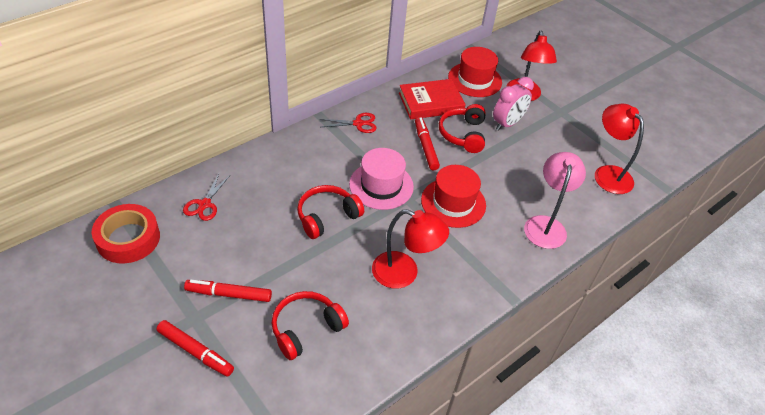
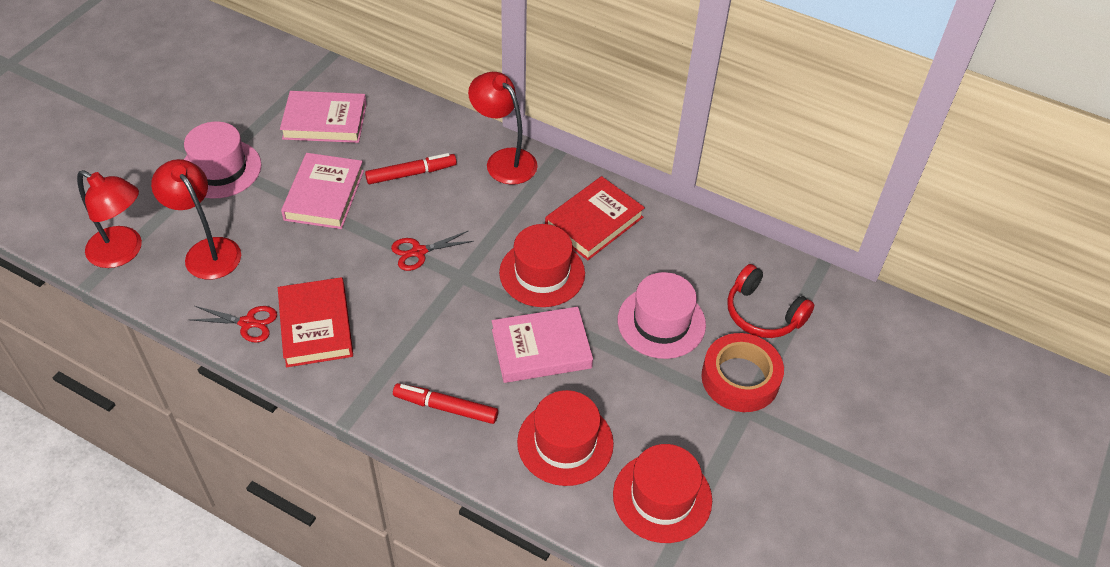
pink book: 0 -> 3
pink clock: 1 -> 0
pink hat: 1 -> 2
pink lamp: 1 -> 0
red book: 1 -> 2
red hat: 2 -> 3
red headphones: 3 -> 1
red marker: 3 -> 2

